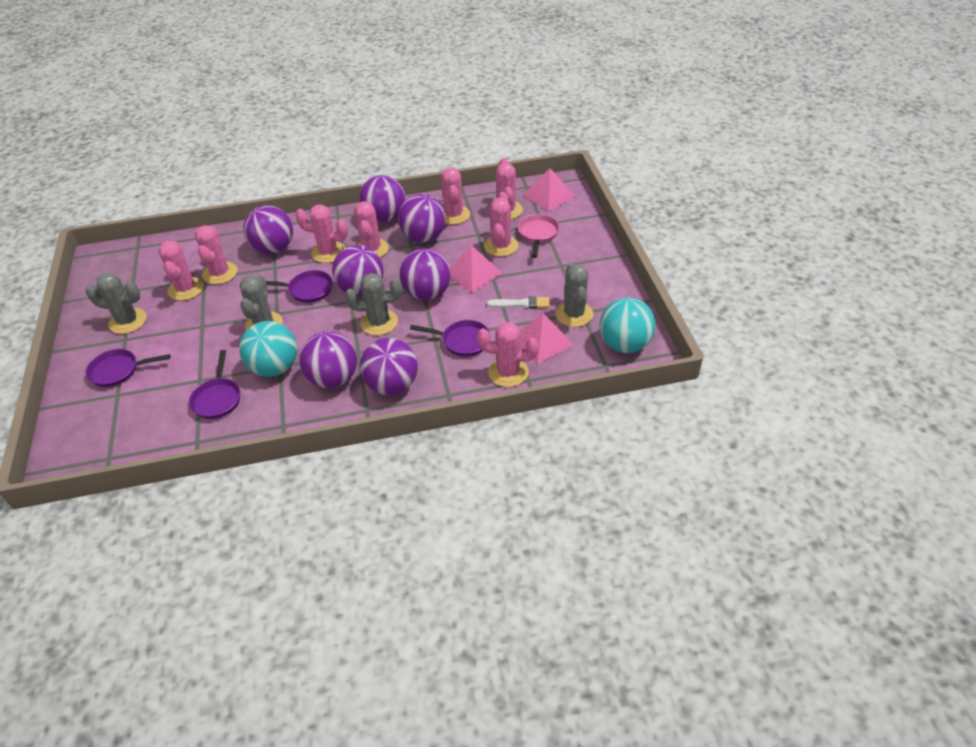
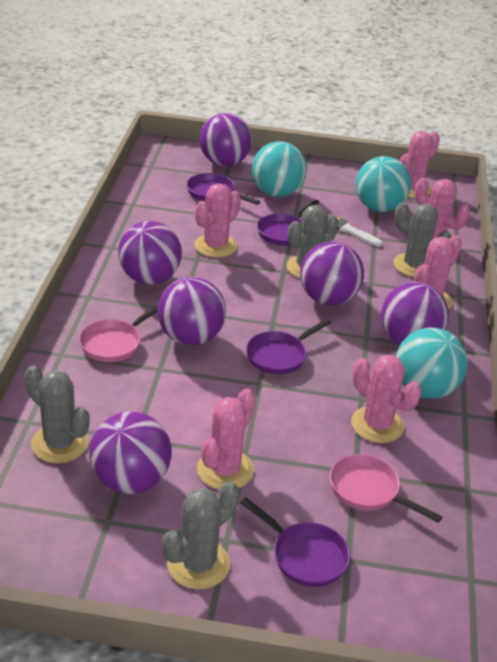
pink cactus: 8 -> 6
pink pan: 1 -> 2
pink pyramid: 3 -> 0
purple ball: 7 -> 6
turquoise ball: 2 -> 3

